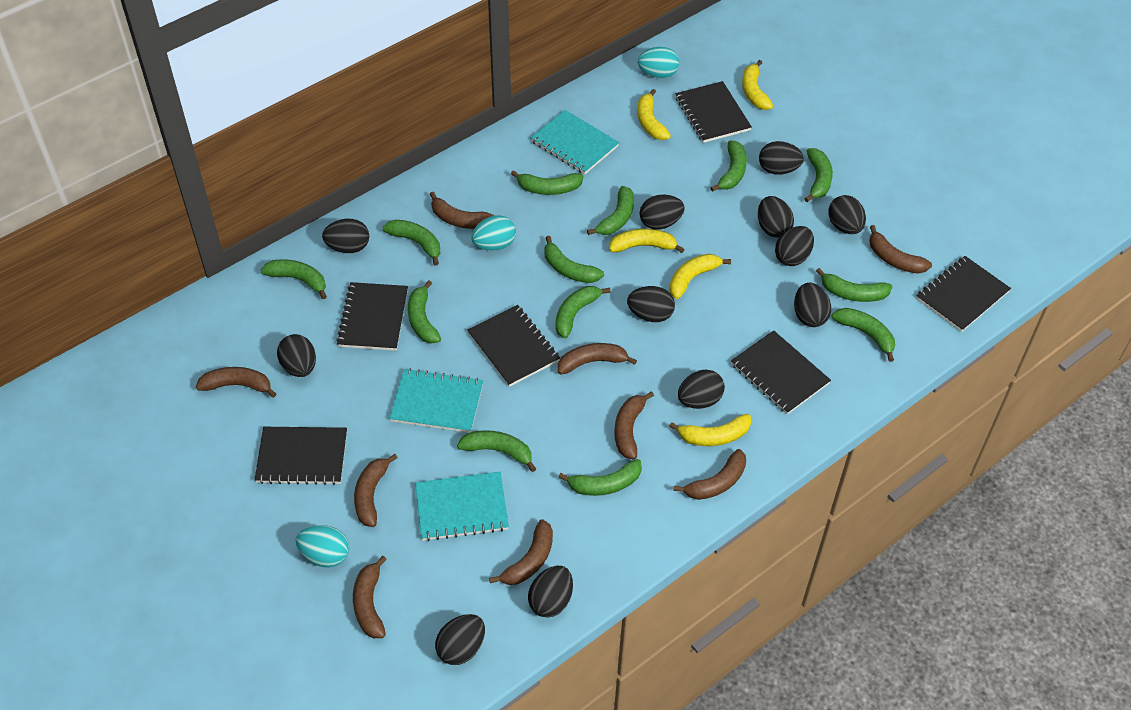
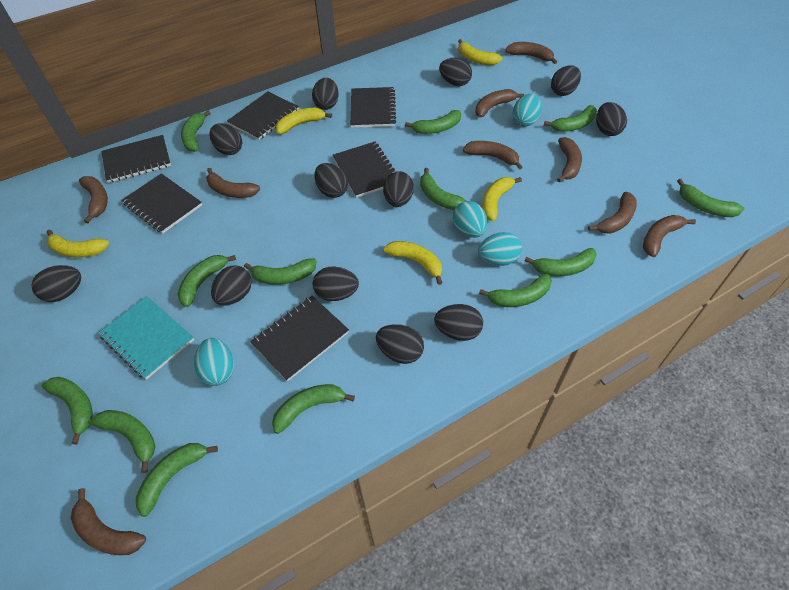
turquoise egg: 3 -> 4
turquoise notebook: 3 -> 1

